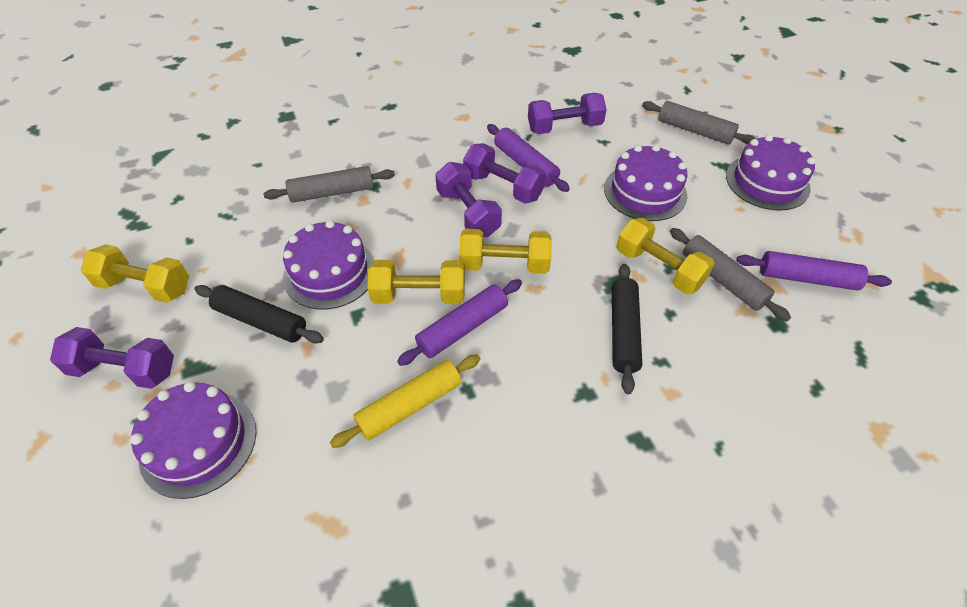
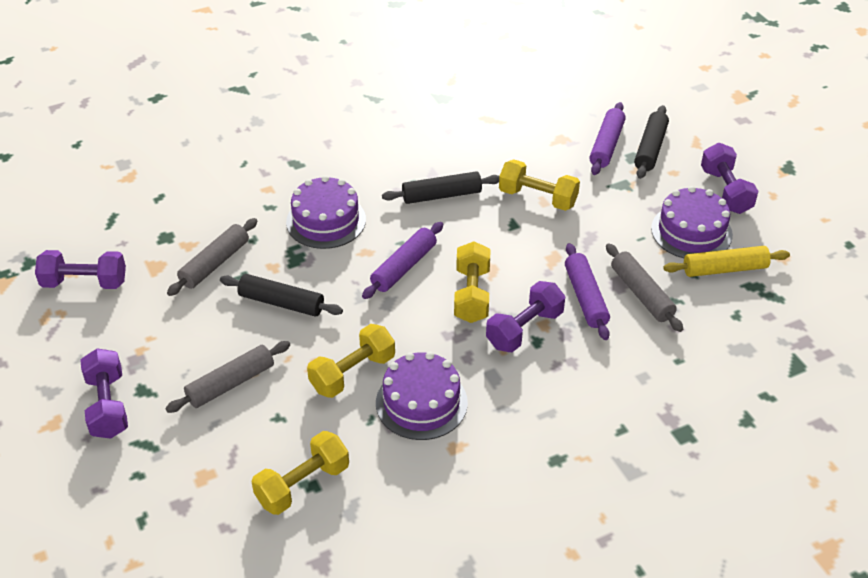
black rolling pin: 2 -> 3
purple cake: 4 -> 3

